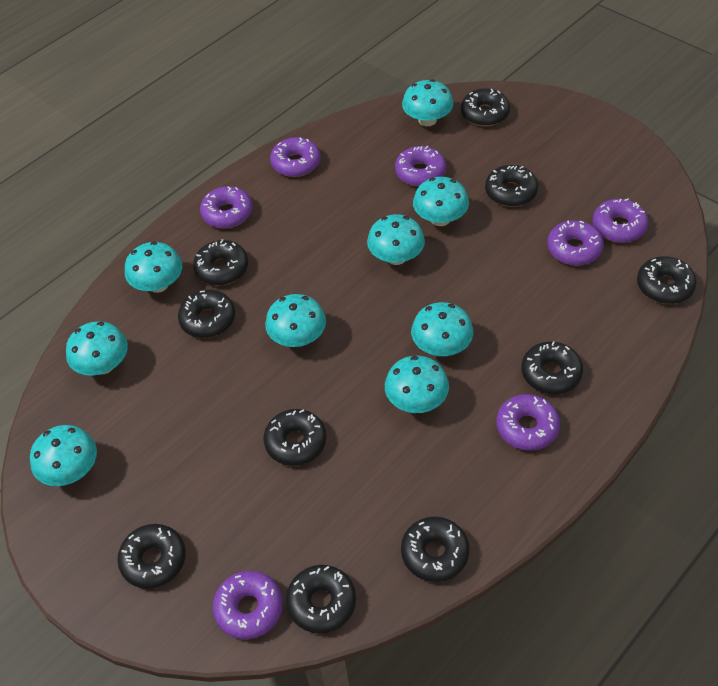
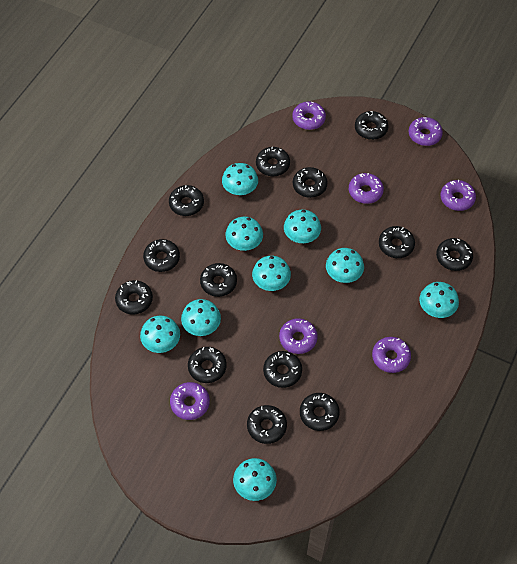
black donut: 10 -> 13

